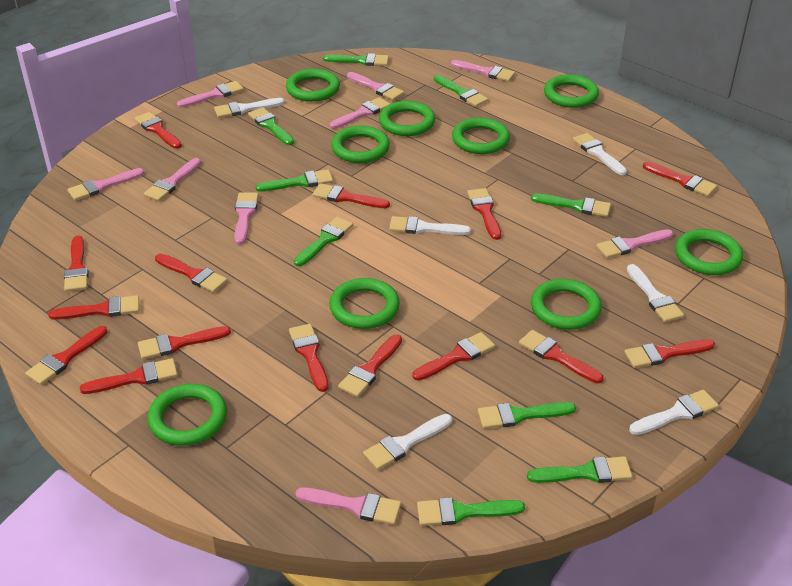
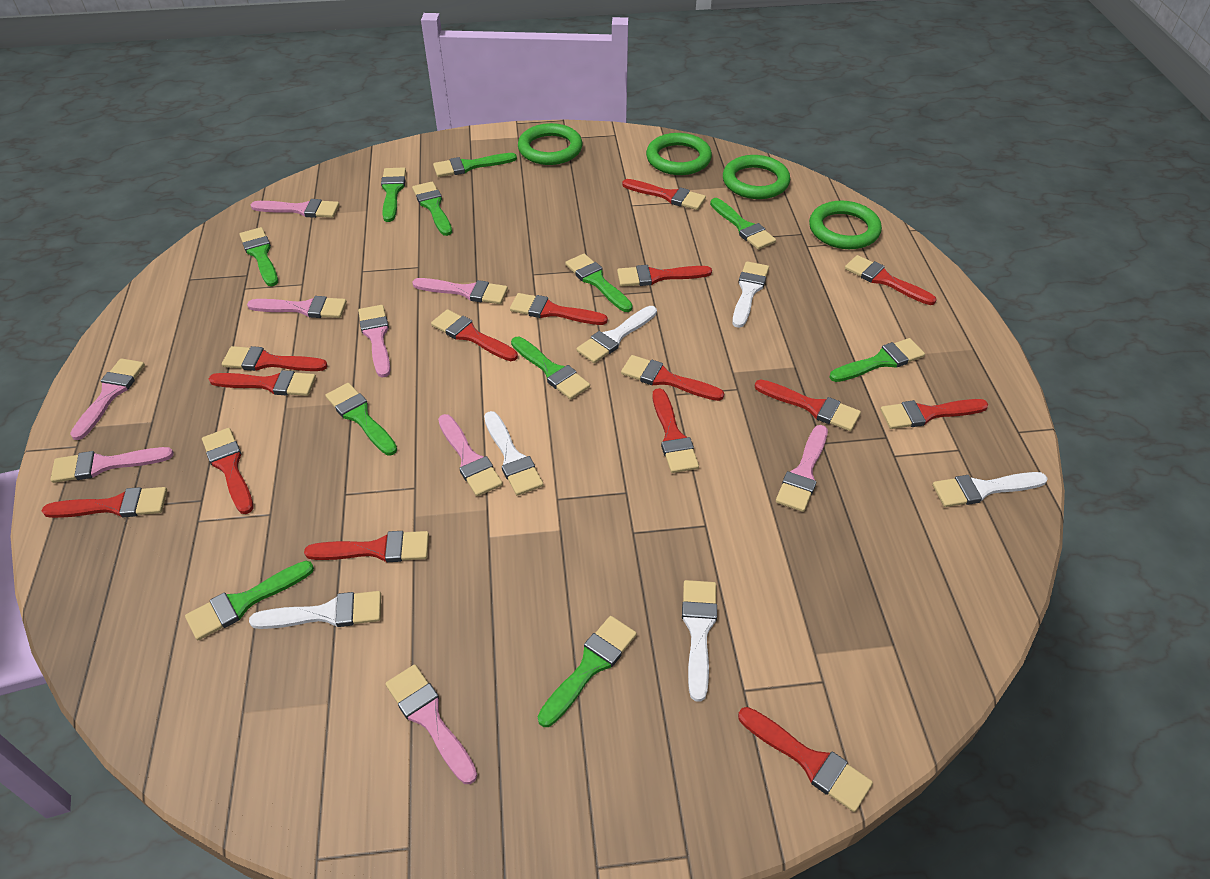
green brush: 9 -> 11
green ring: 9 -> 4

